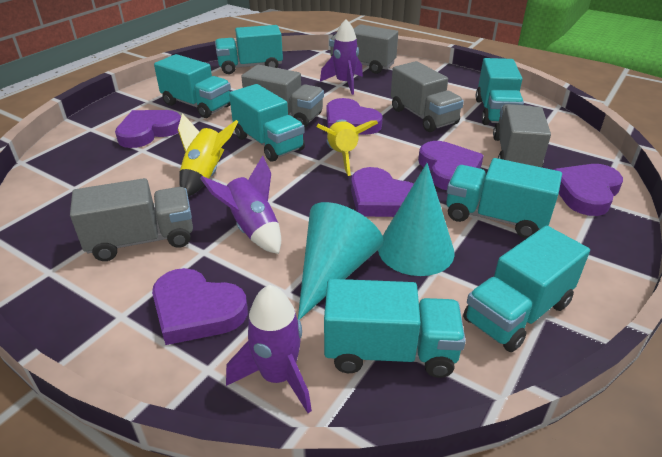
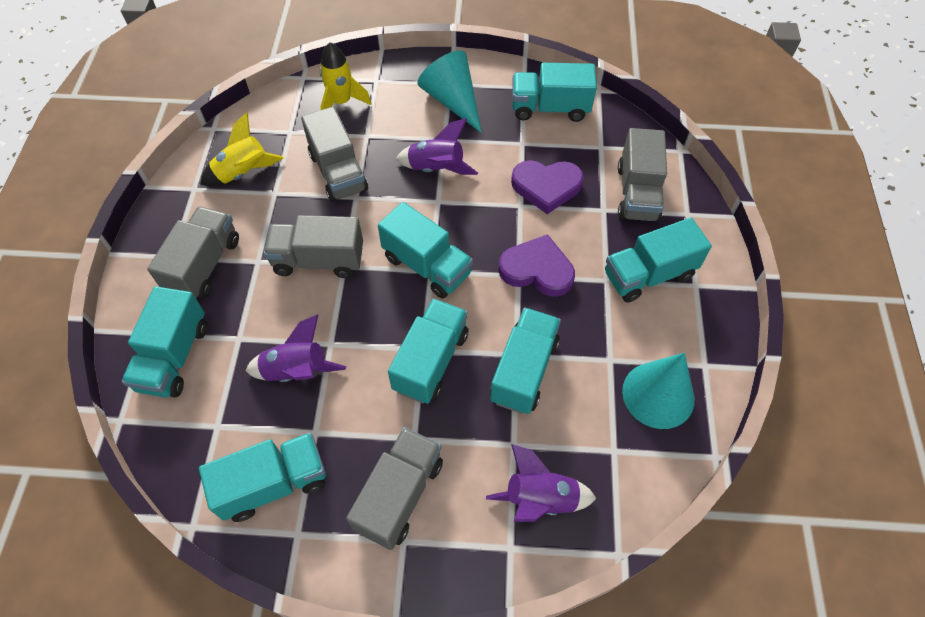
purple heart: 6 -> 2

